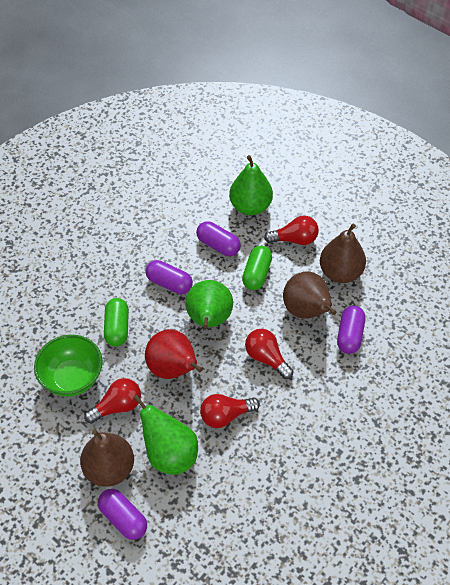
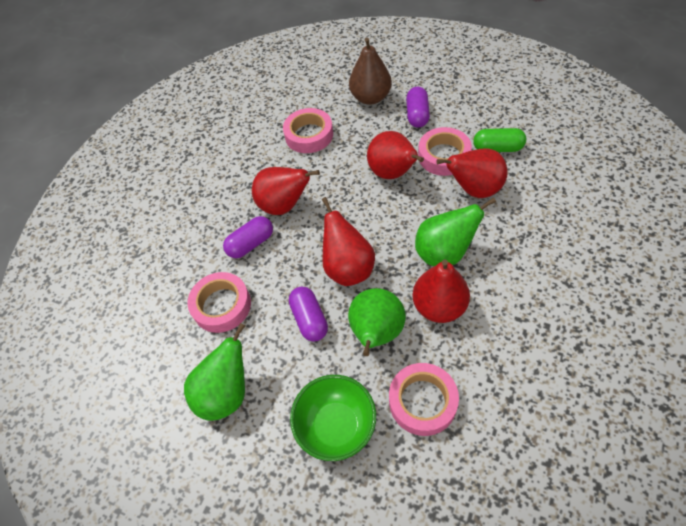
brown pear: 3 -> 1
green capsule: 2 -> 1
pink tape: 0 -> 4
purple capsule: 4 -> 3
red light bulb: 4 -> 0
red pear: 1 -> 5

